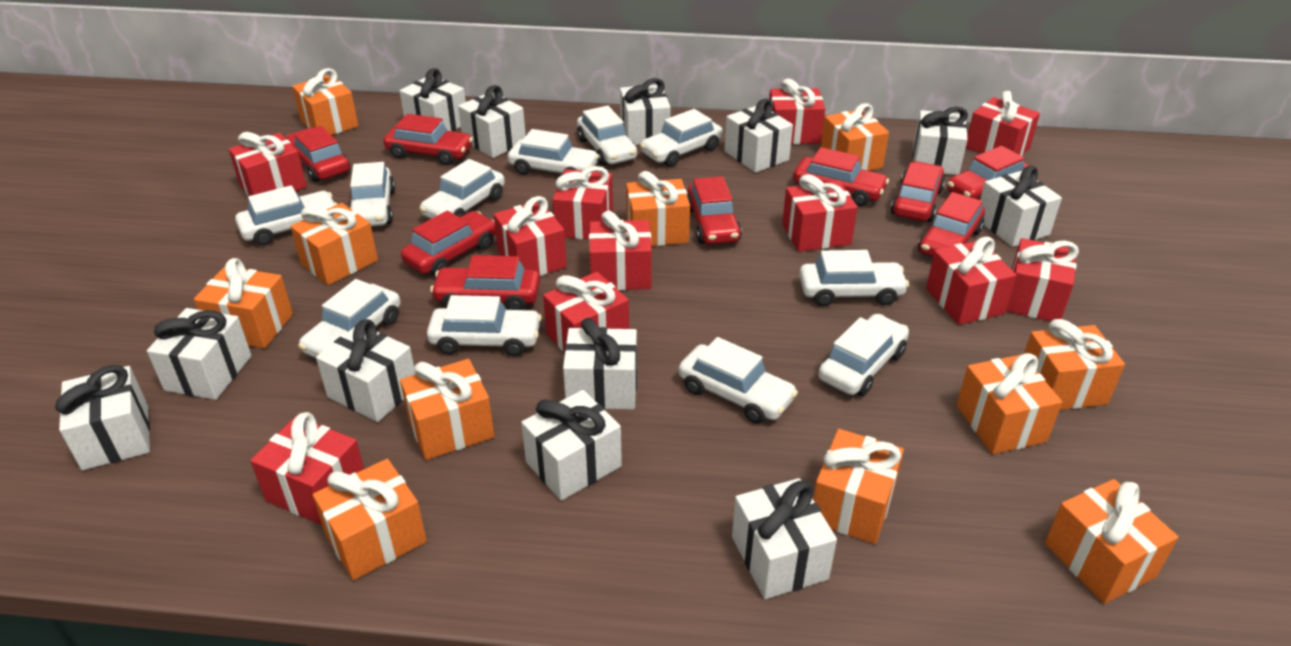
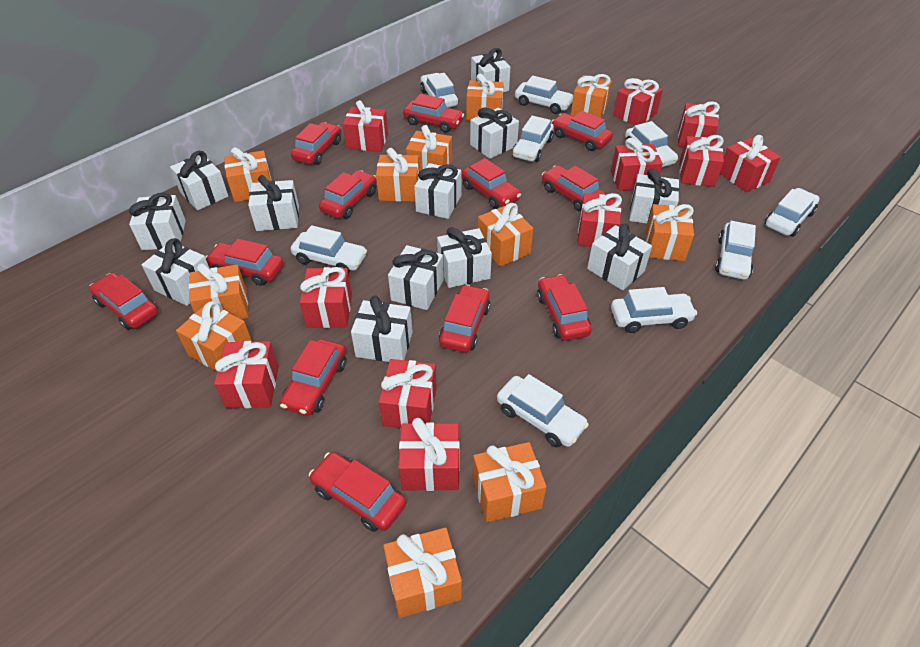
red car: 9 -> 12
white car: 11 -> 9

